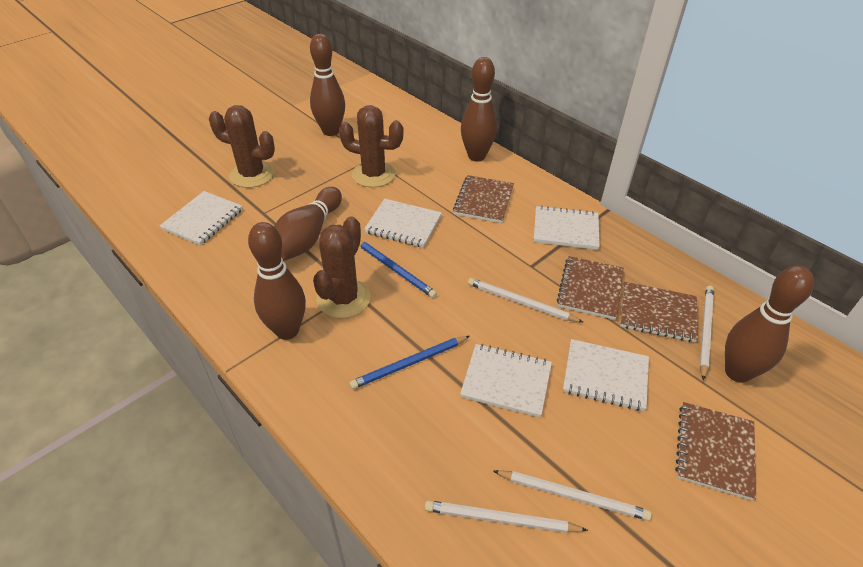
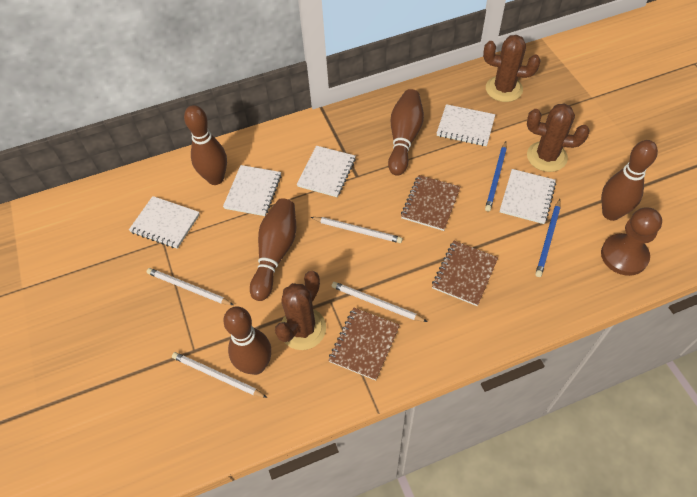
brown notebook: 4 -> 3
brown pawn: 0 -> 1

